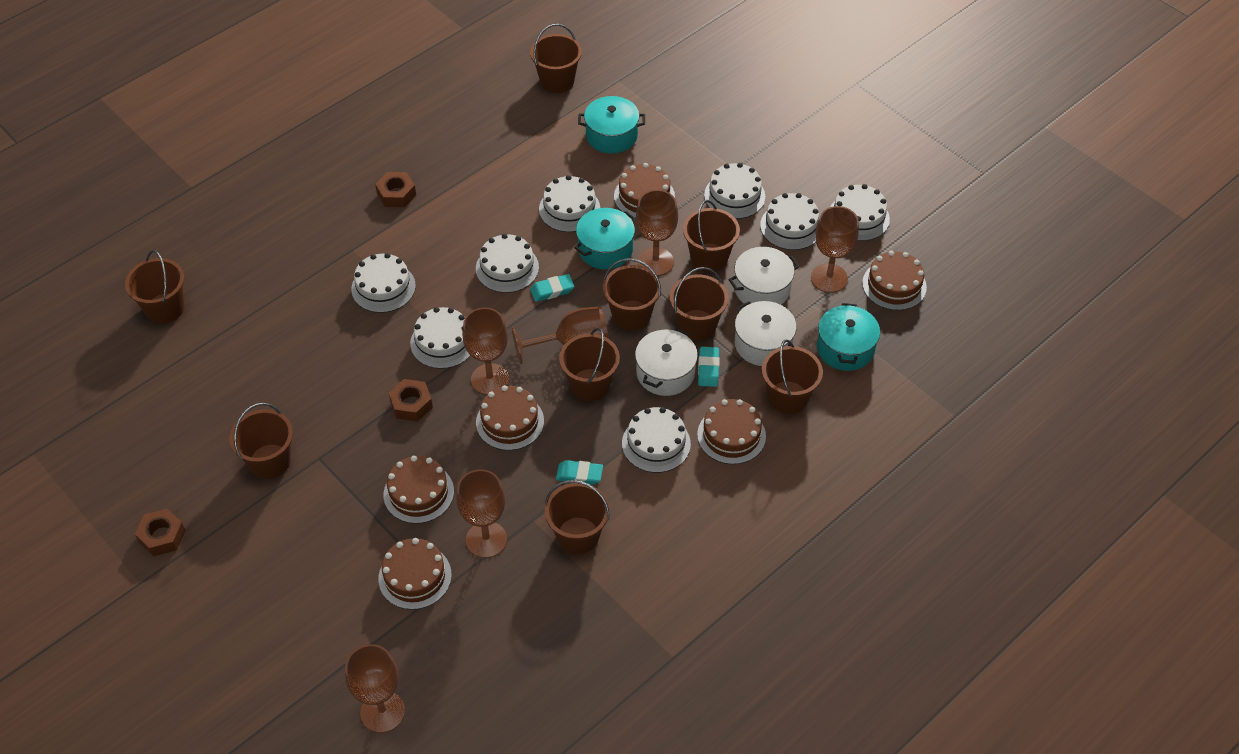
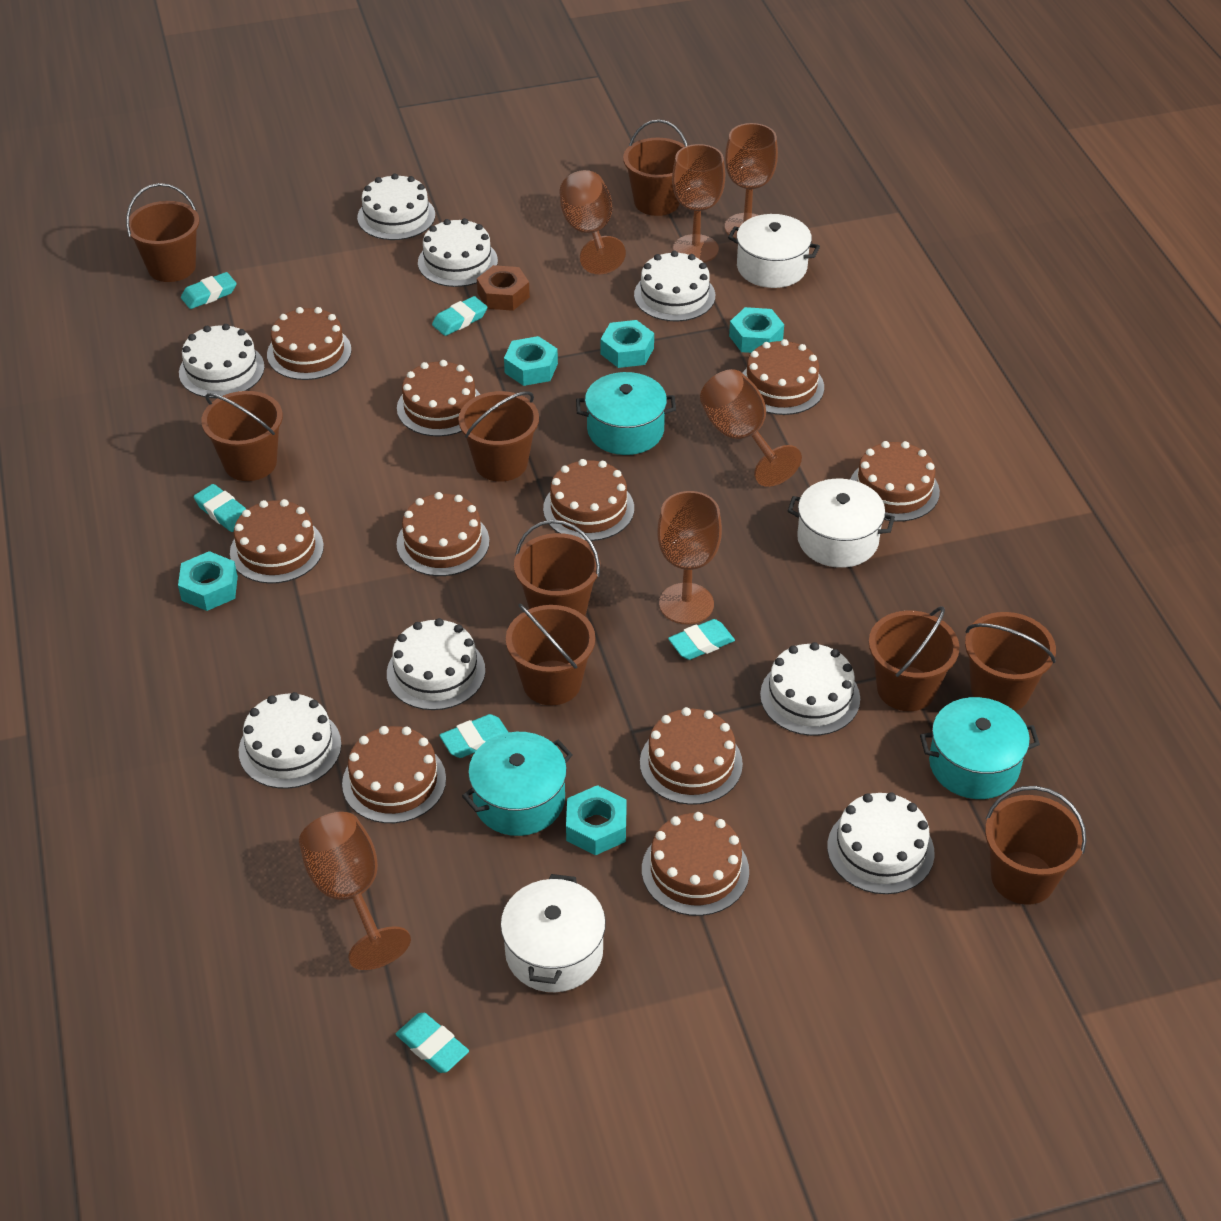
brown cake: 6 -> 10
brown nut: 3 -> 1
turquoise eraser: 3 -> 6
turquoise nut: 0 -> 5

